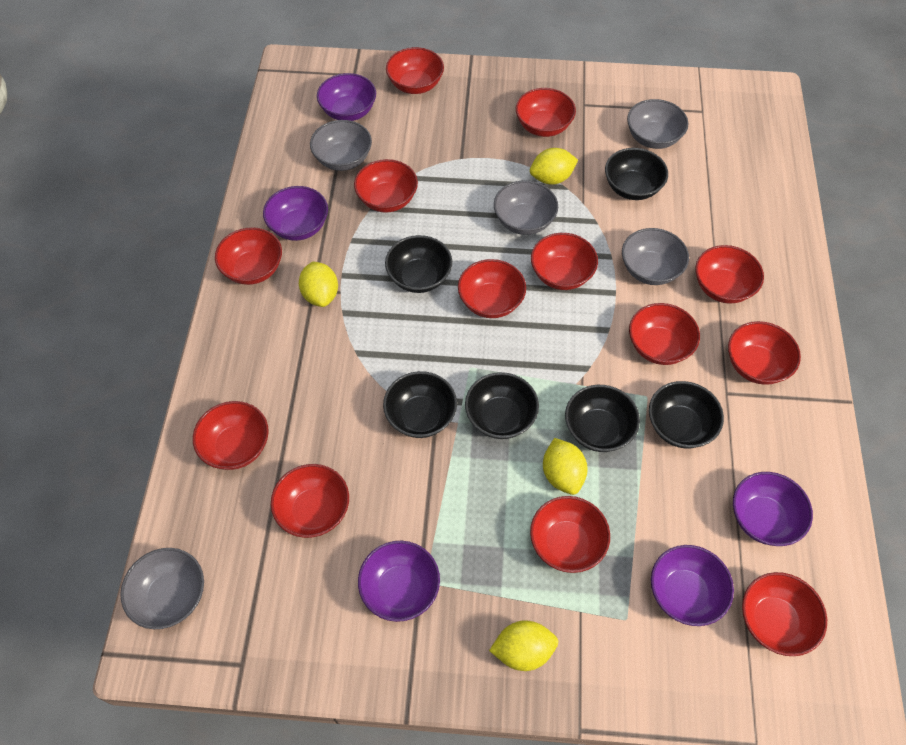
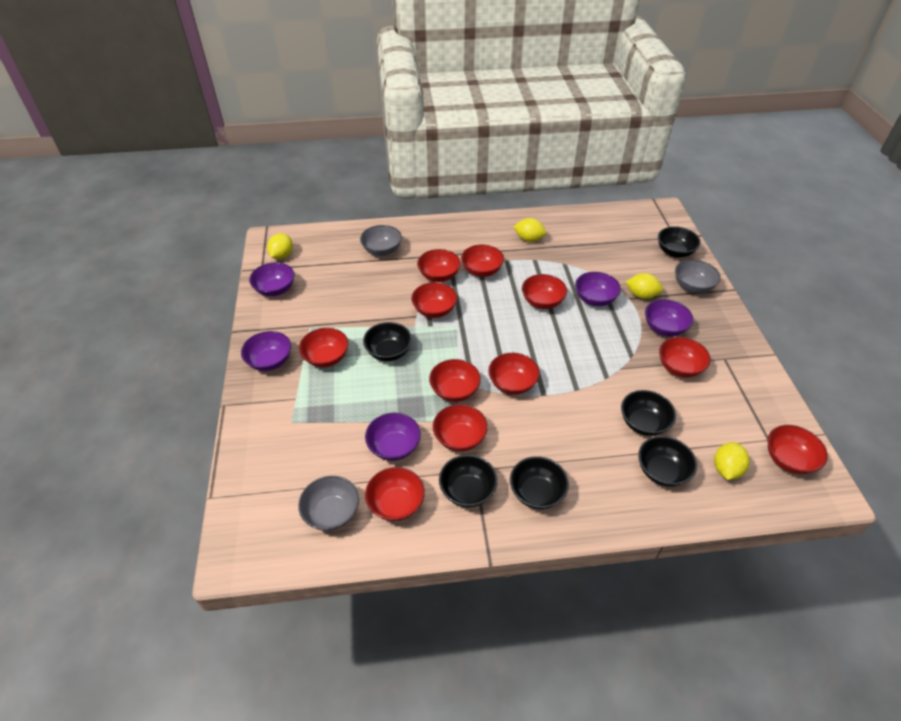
grey bowl: 5 -> 3
red bowl: 13 -> 11

